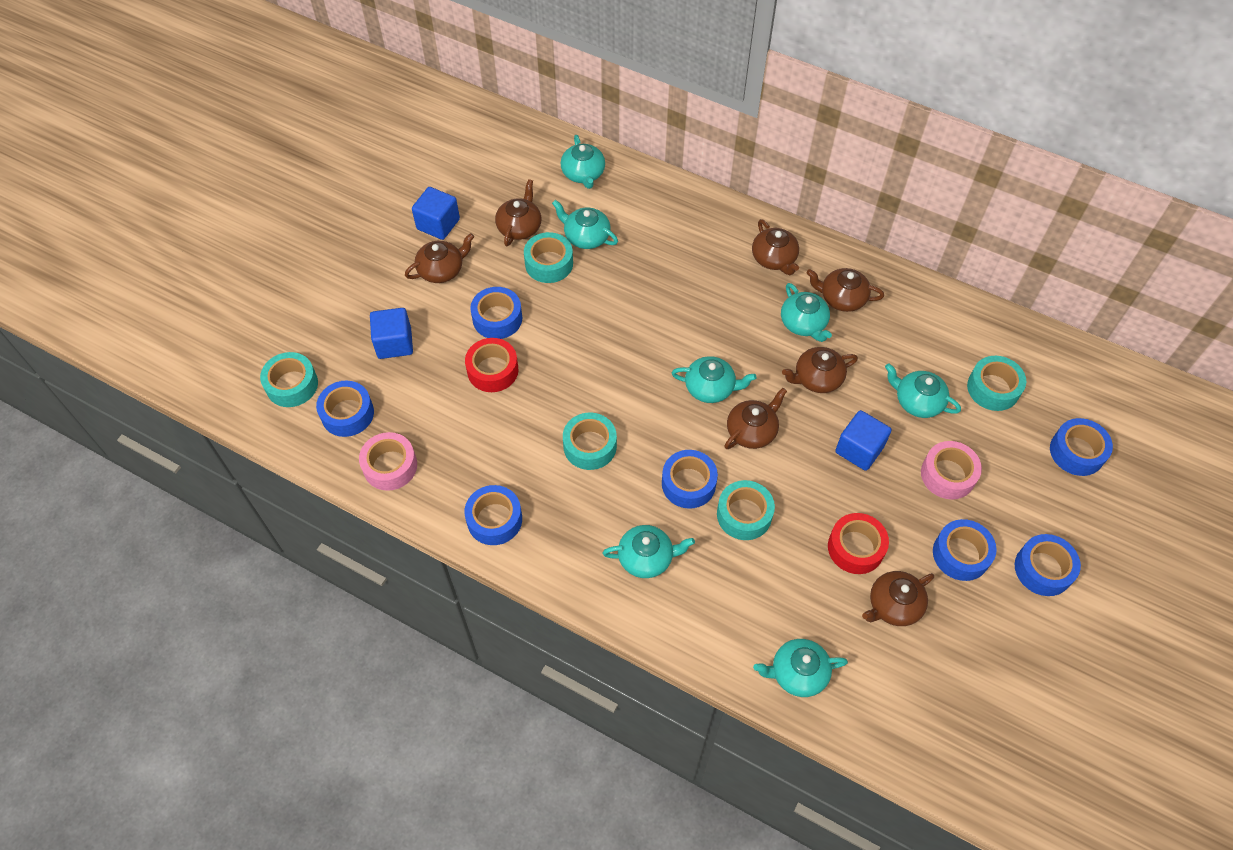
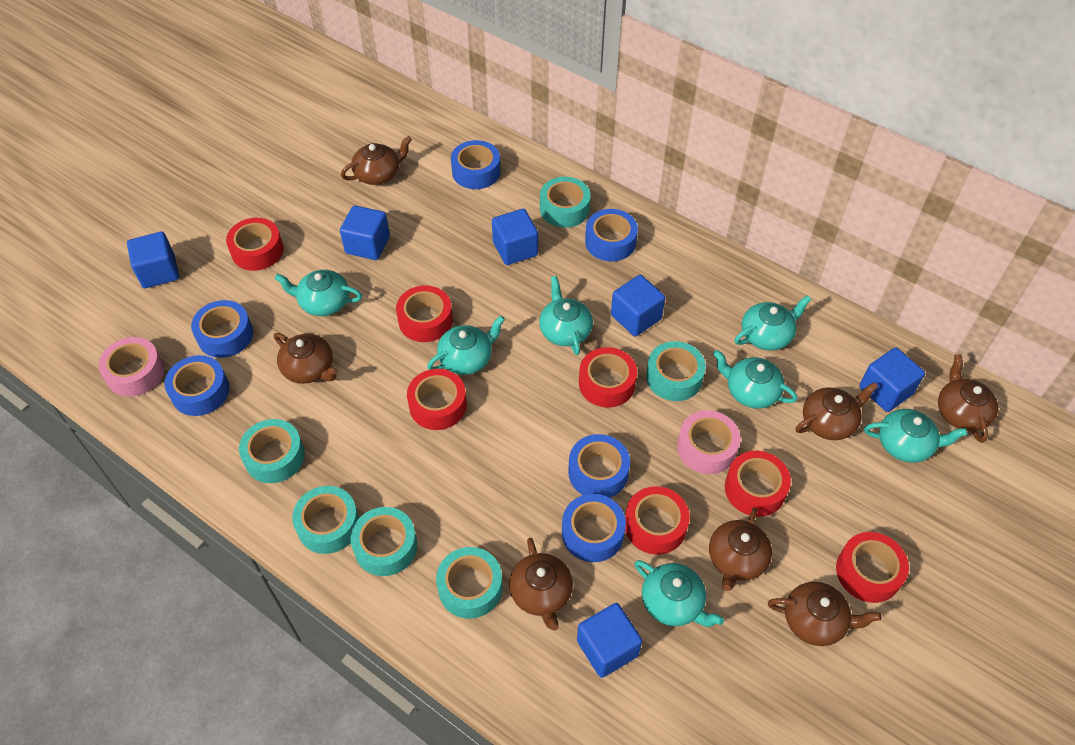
blue cube: 3 -> 6
blue tape: 7 -> 6
red tape: 2 -> 7
turquoise tape: 5 -> 6

